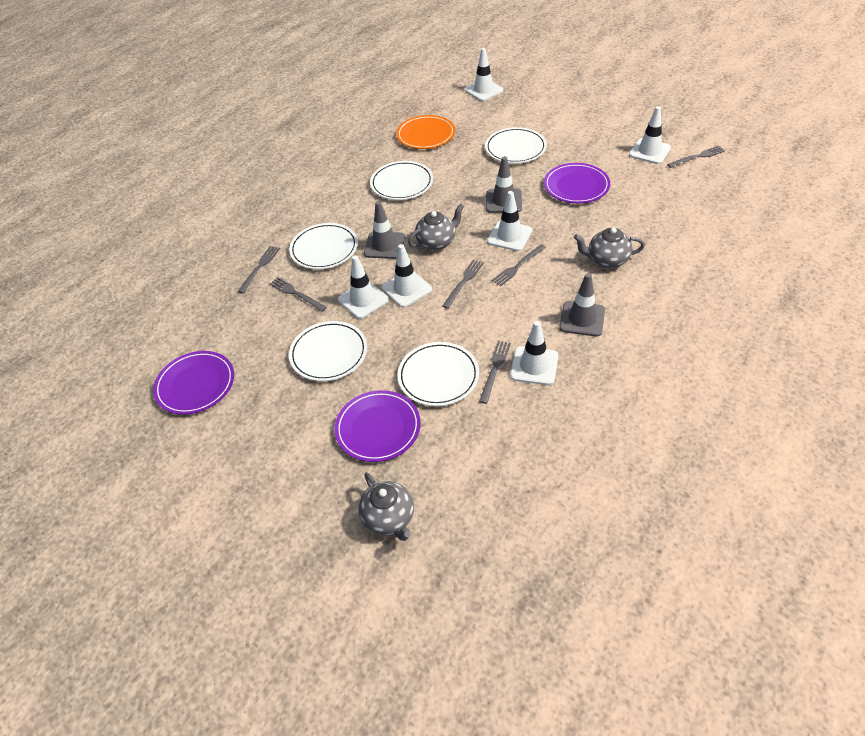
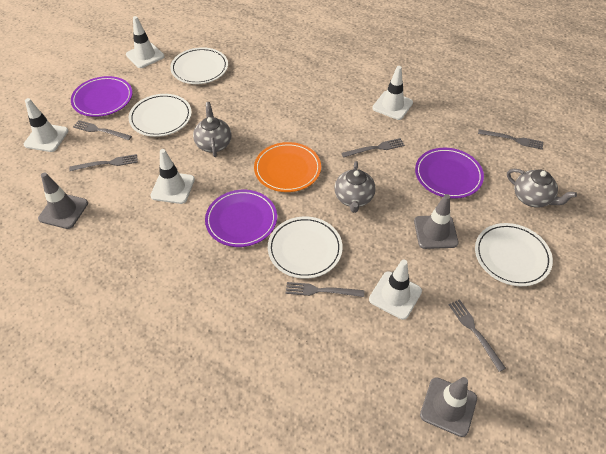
white plate: 5 -> 4
white traffic cone: 6 -> 5

